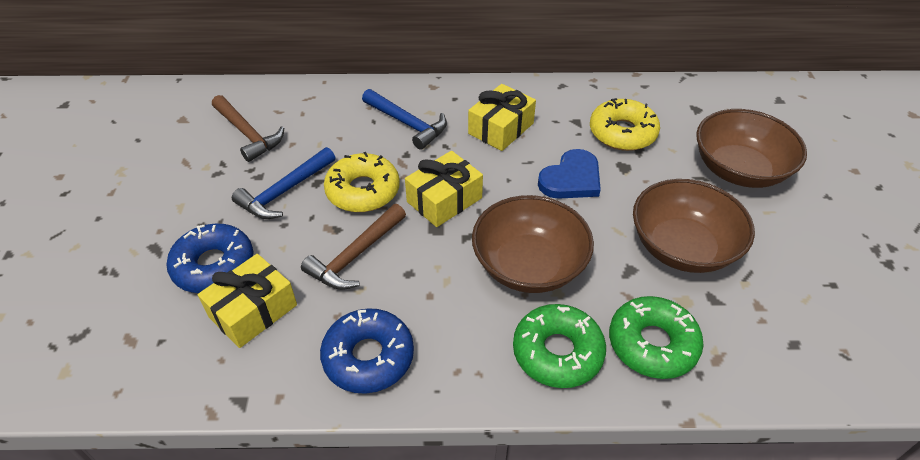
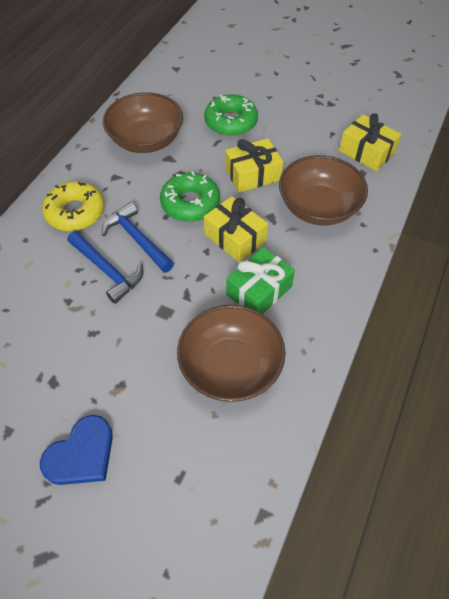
blue donut: 2 -> 0
brown hammer: 2 -> 0
green gift: 0 -> 1
yellow donut: 2 -> 1

